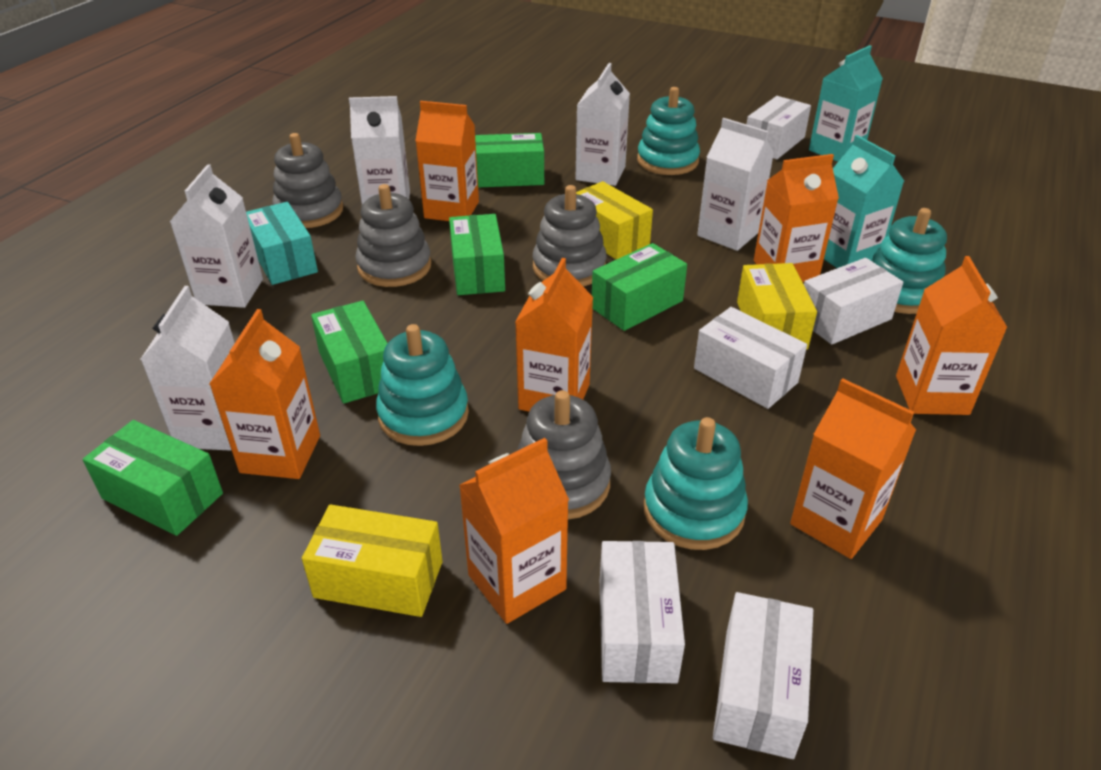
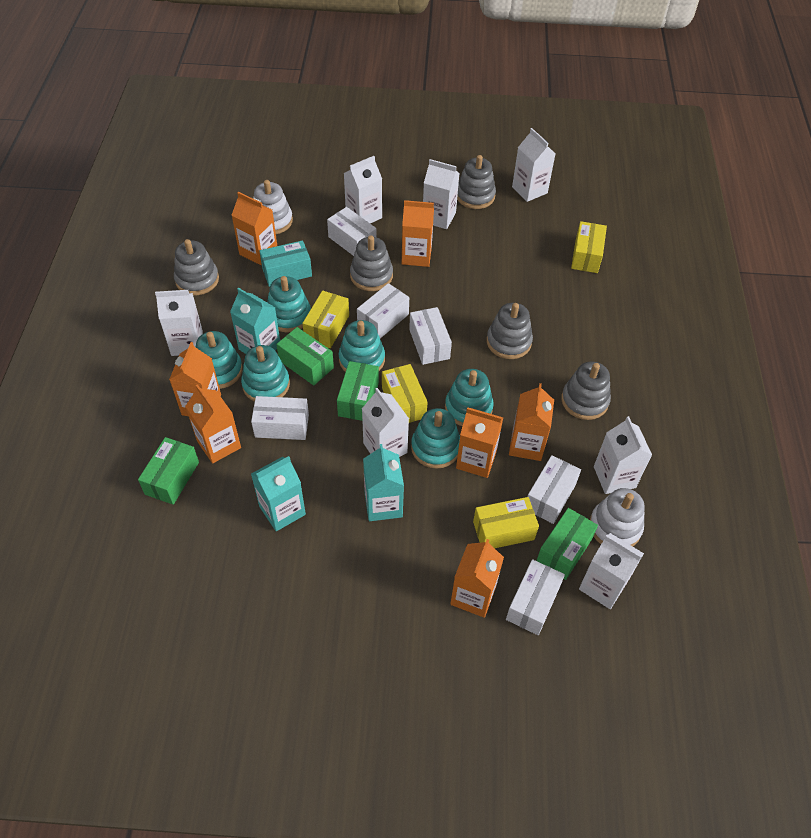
green box: 5 -> 4
grey stacking toy: 4 -> 5
turquoise carton: 2 -> 3
turquoise stacking toy: 4 -> 6
white box: 5 -> 6
white carton: 5 -> 7
white stacking toy: 0 -> 2
yellow box: 3 -> 4

